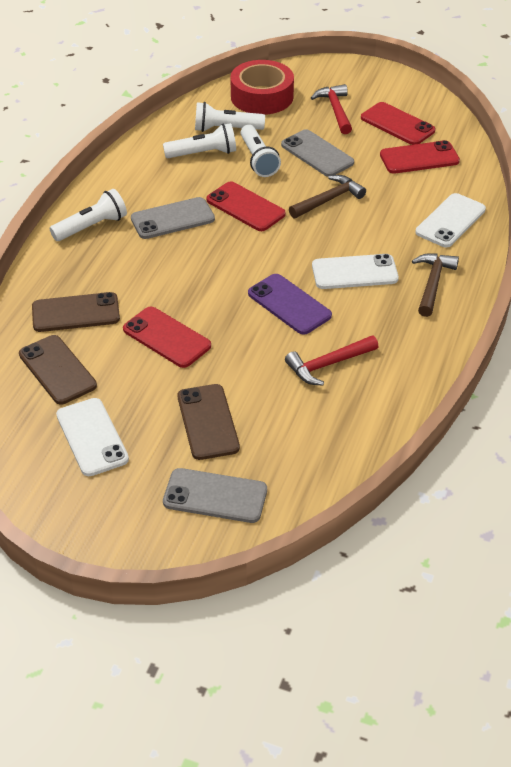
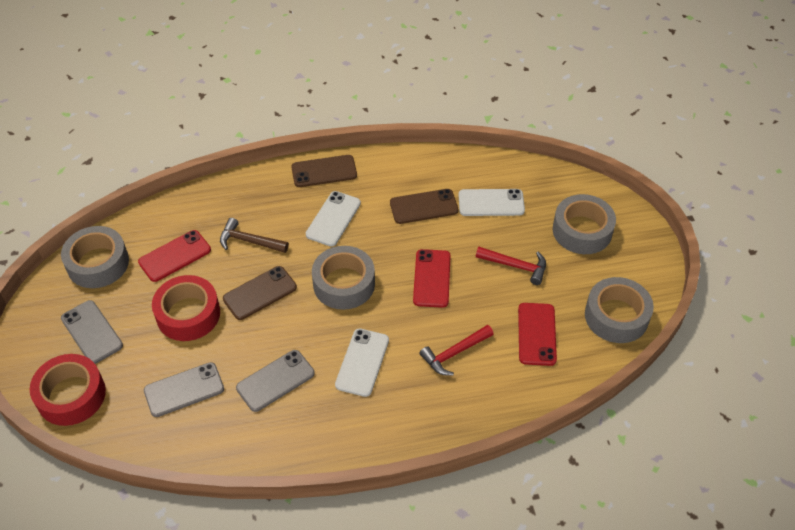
brown hammer: 2 -> 1
grey tape: 0 -> 4
purple phone: 1 -> 0
red phone: 4 -> 3
red tape: 1 -> 2
white flashlight: 4 -> 0

